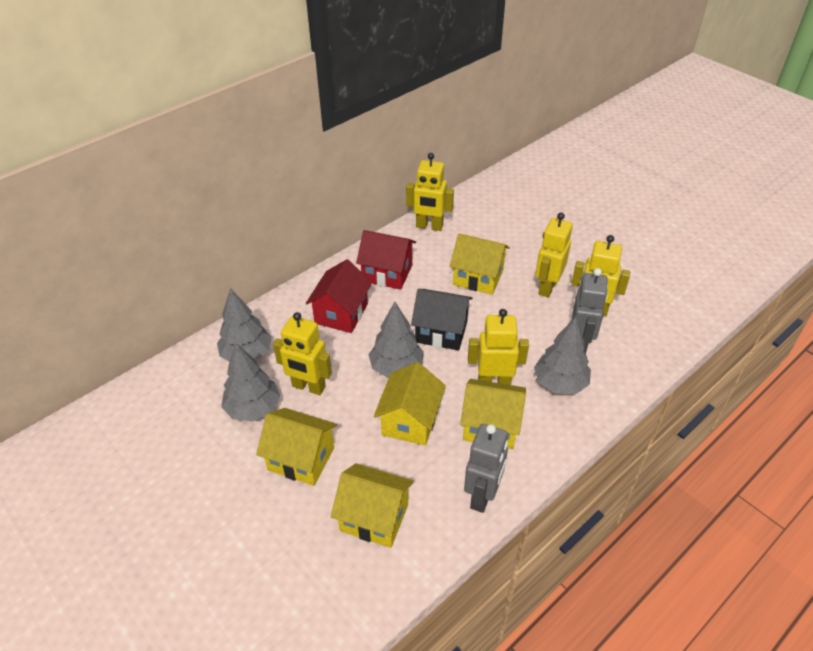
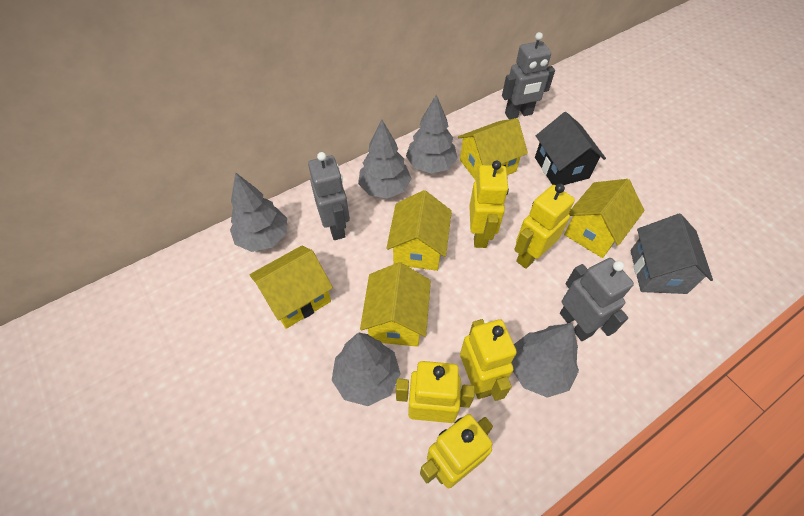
grey house: 0 -> 1
grey robot: 2 -> 3
grey tree: 4 -> 5
red house: 2 -> 0

